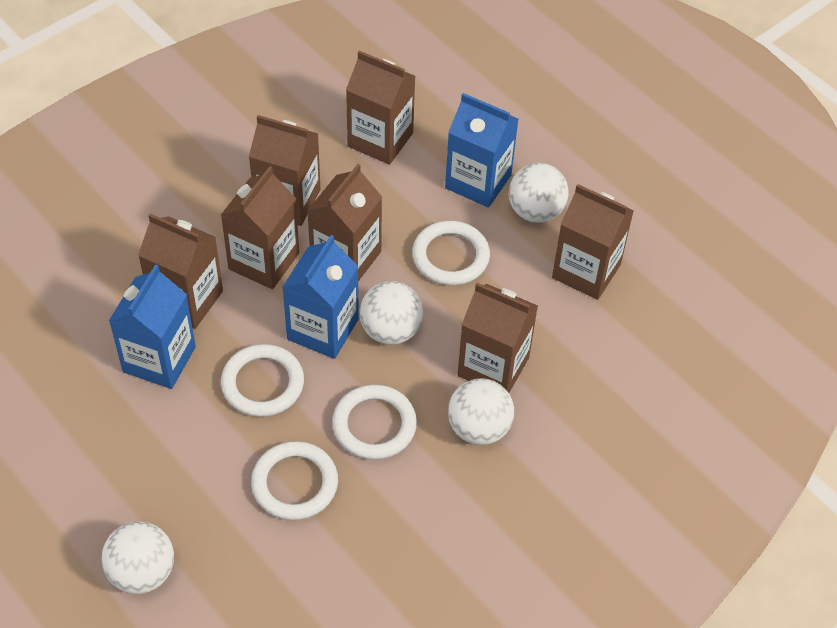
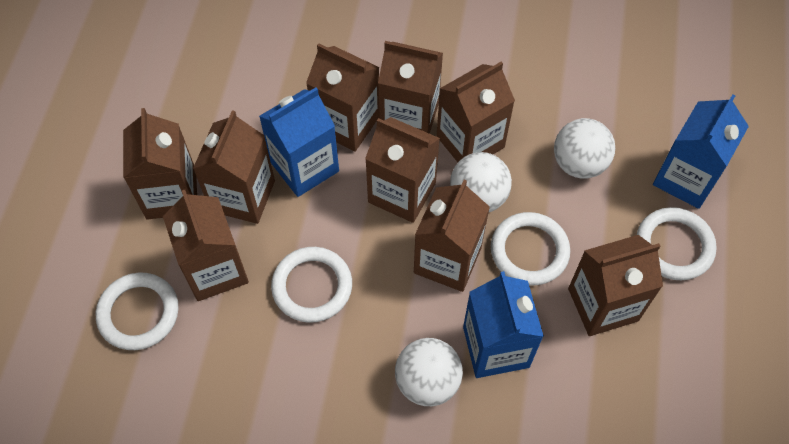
brown carton: 7 -> 9
white ball: 4 -> 3

